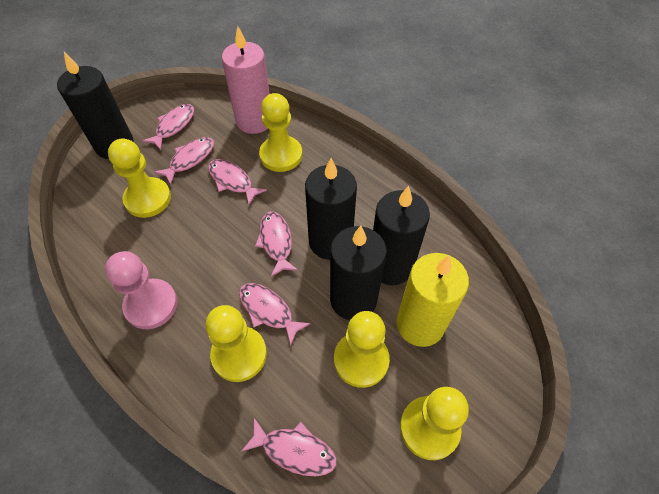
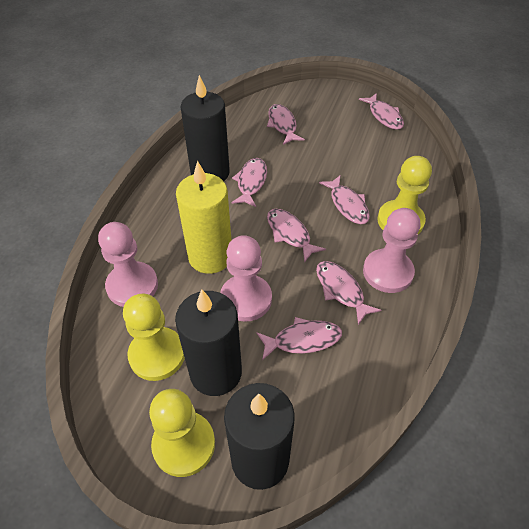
black candle: 4 -> 3
pink candle: 1 -> 0
pink fish: 6 -> 7
pink pawn: 1 -> 3
yellow pawn: 5 -> 3

